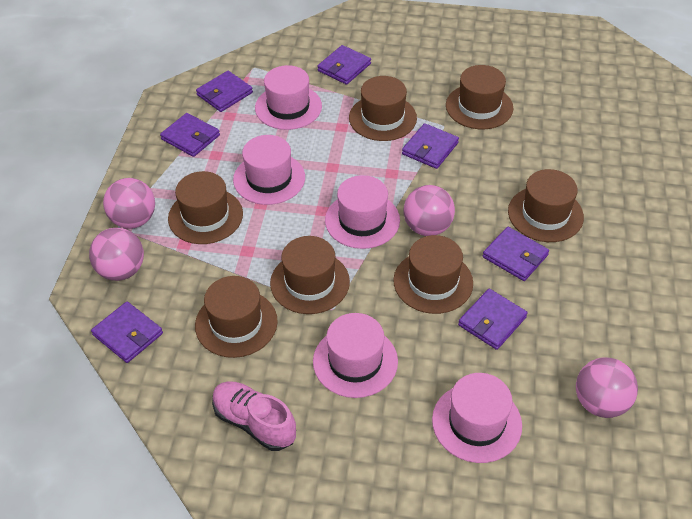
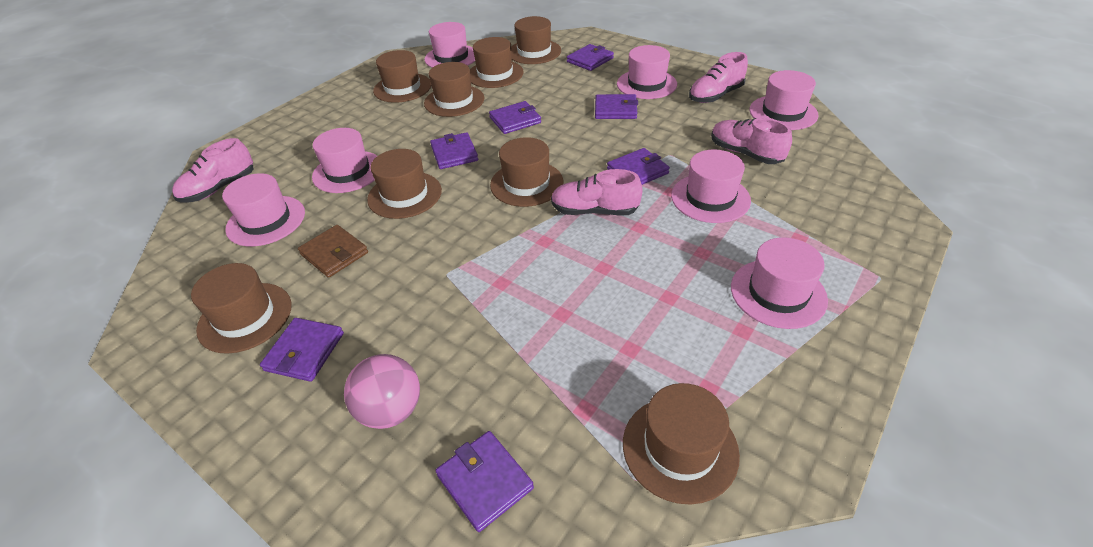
brown hat: 7 -> 8
brown wallet: 0 -> 1
pink ball: 4 -> 1
pink hat: 5 -> 7
pink shoe: 1 -> 4

